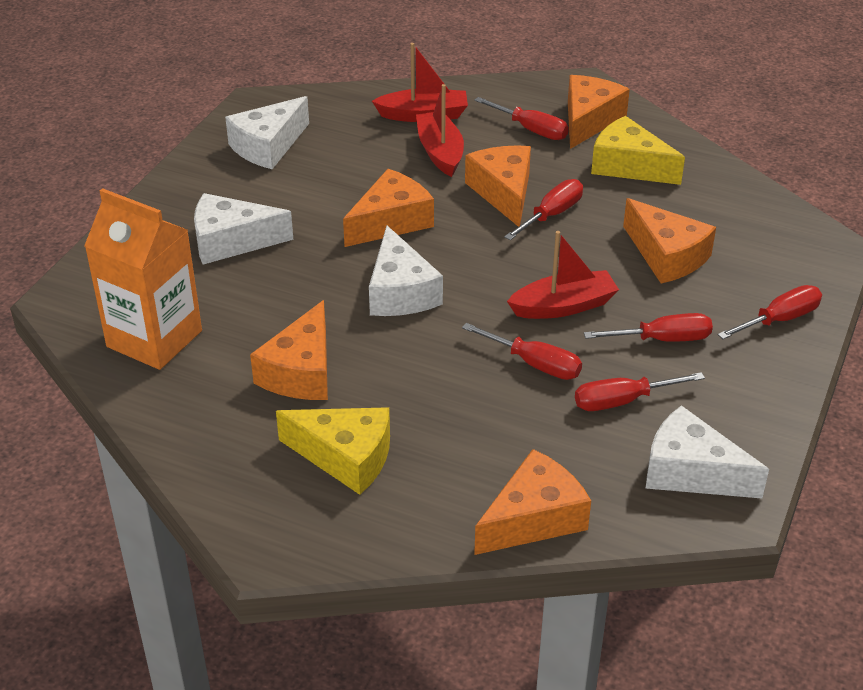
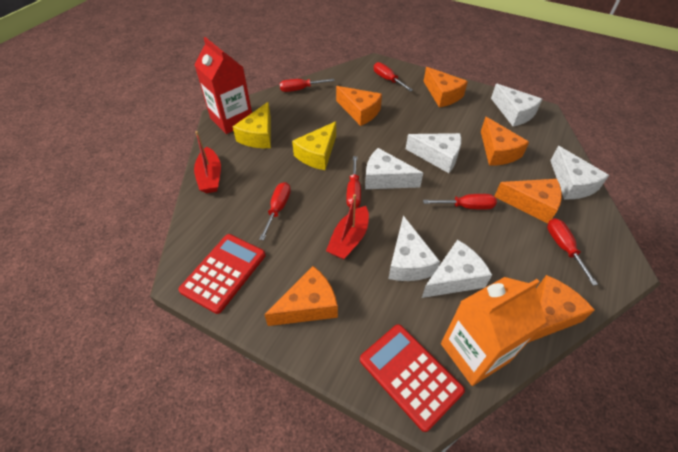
red boat: 3 -> 2
red calculator: 0 -> 2
red carton: 0 -> 1
white cheese: 4 -> 6

